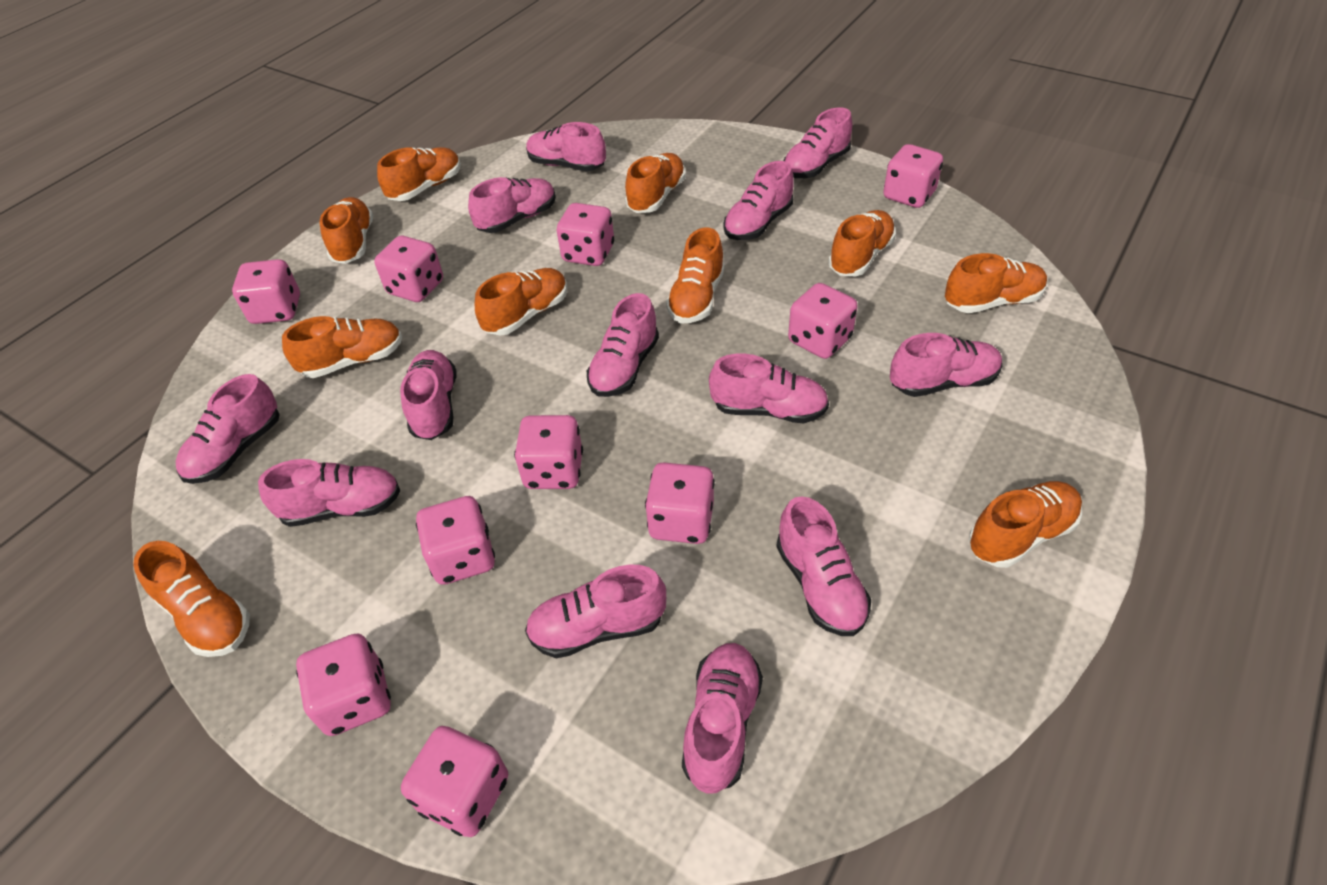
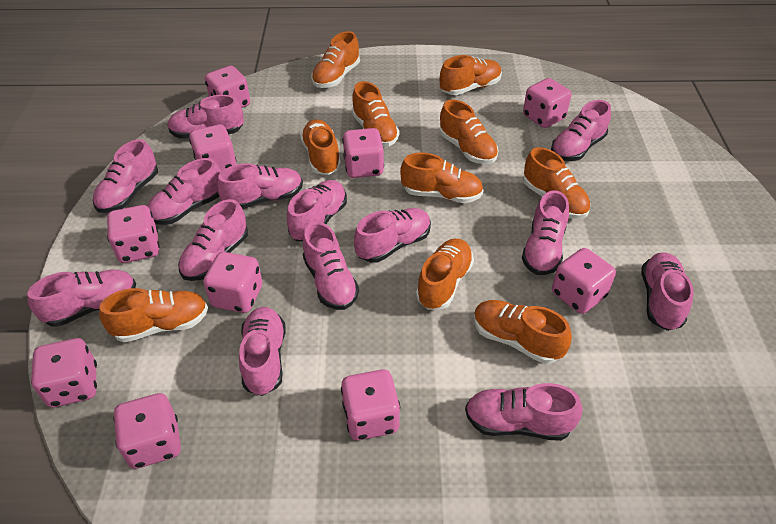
pink shoe: 13 -> 14

